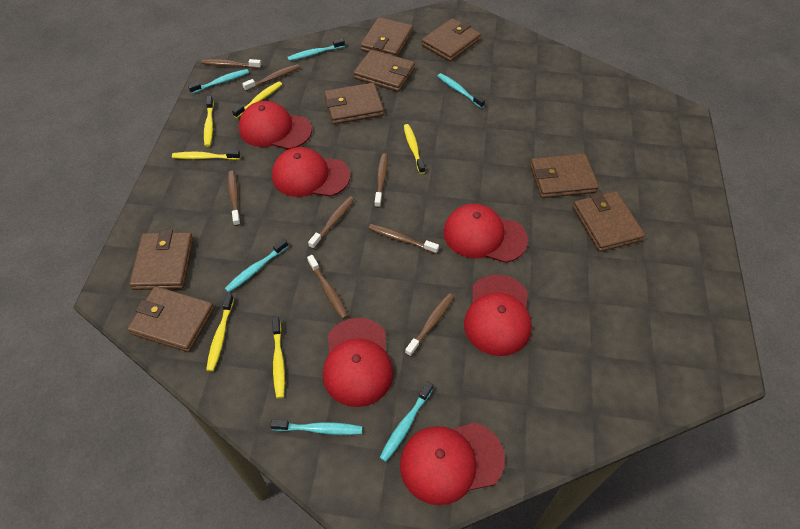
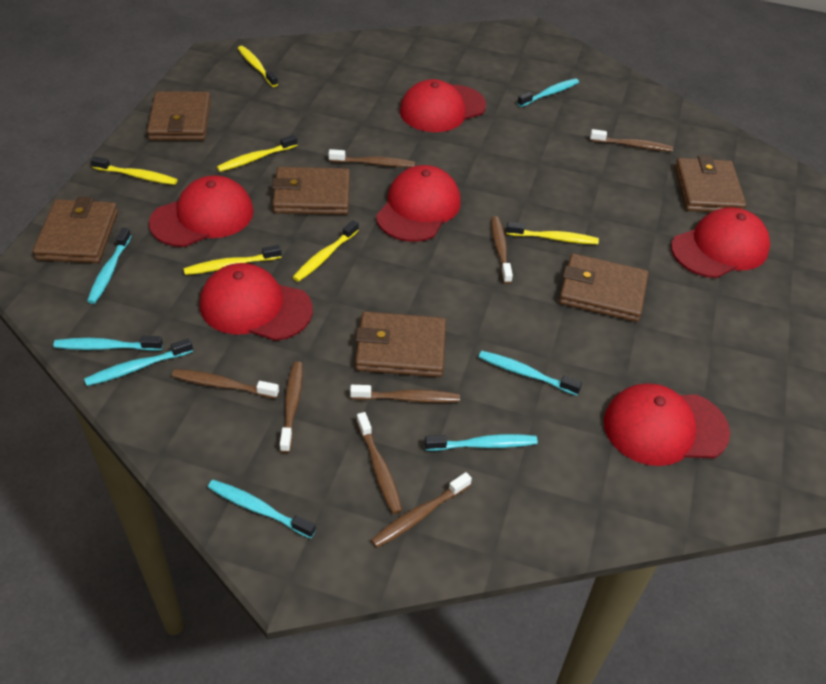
brown wallet: 8 -> 6
turquoise toothbrush: 6 -> 7

